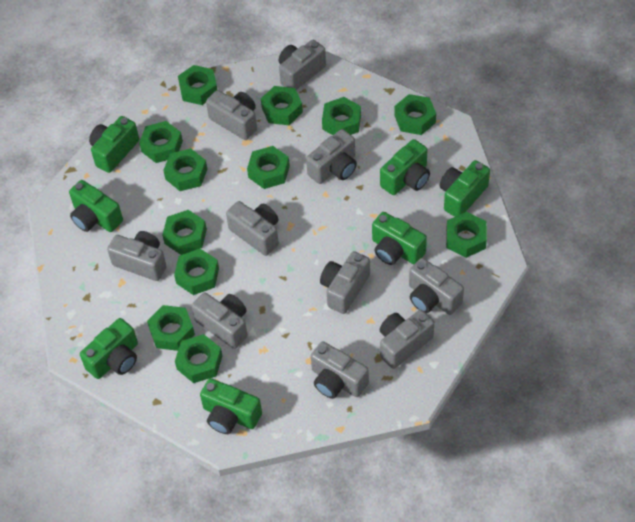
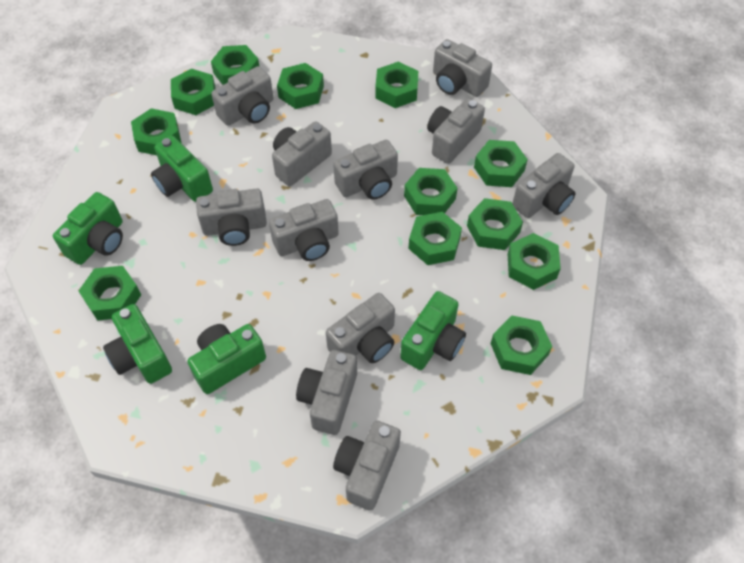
green camera: 7 -> 5
grey camera: 10 -> 11

